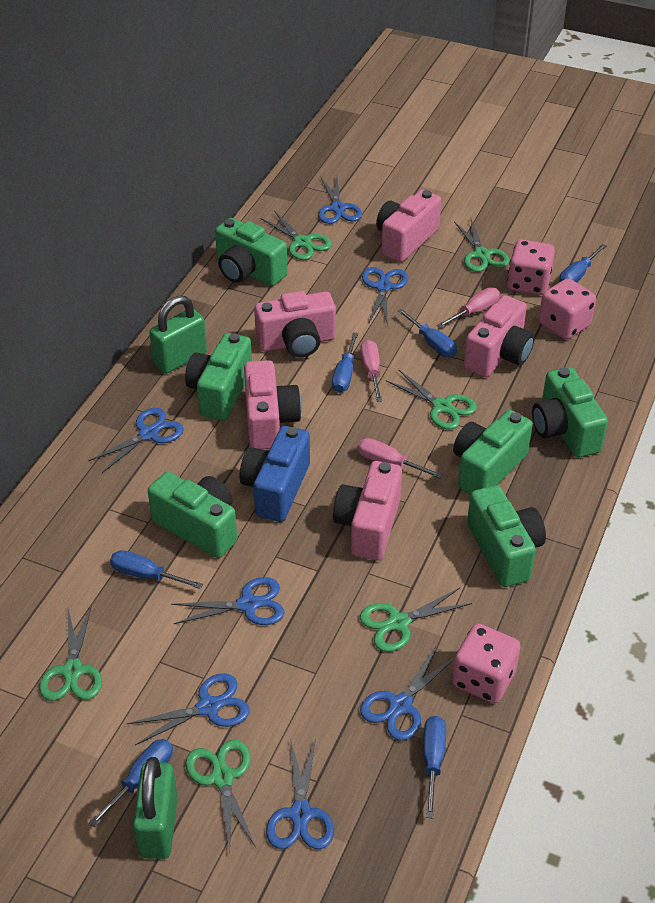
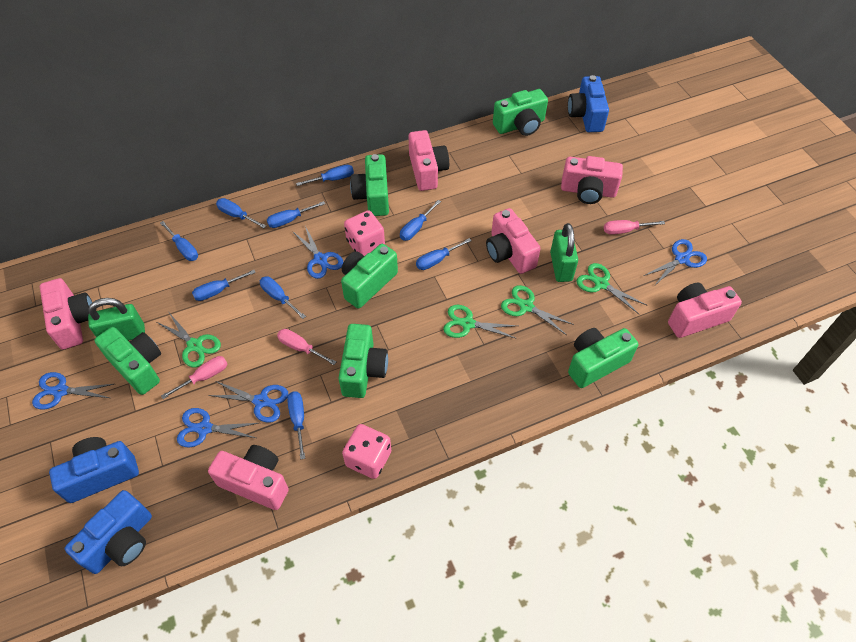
blue camera: 1 -> 3
blue scissors: 7 -> 5
blue screwdriver: 6 -> 9
green scissors: 6 -> 4
pink camera: 5 -> 6
pink dice: 3 -> 2

